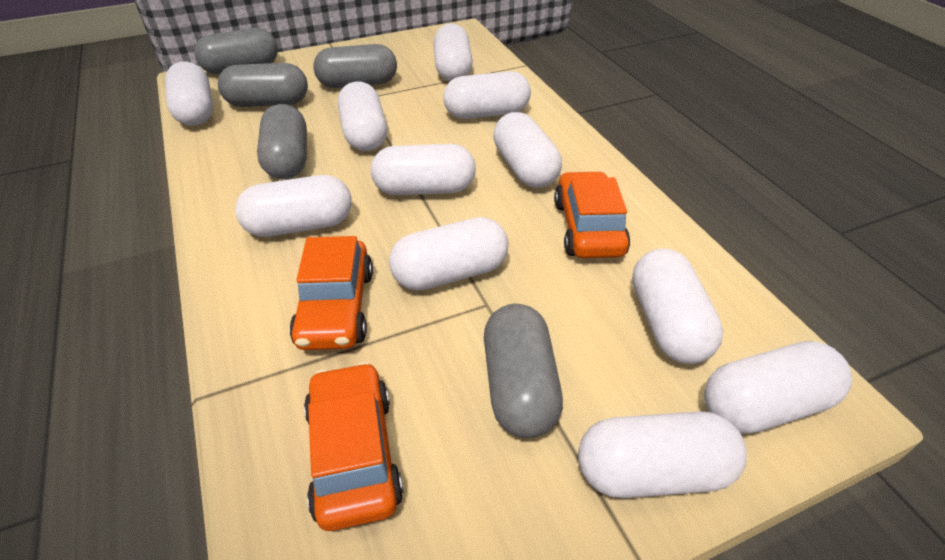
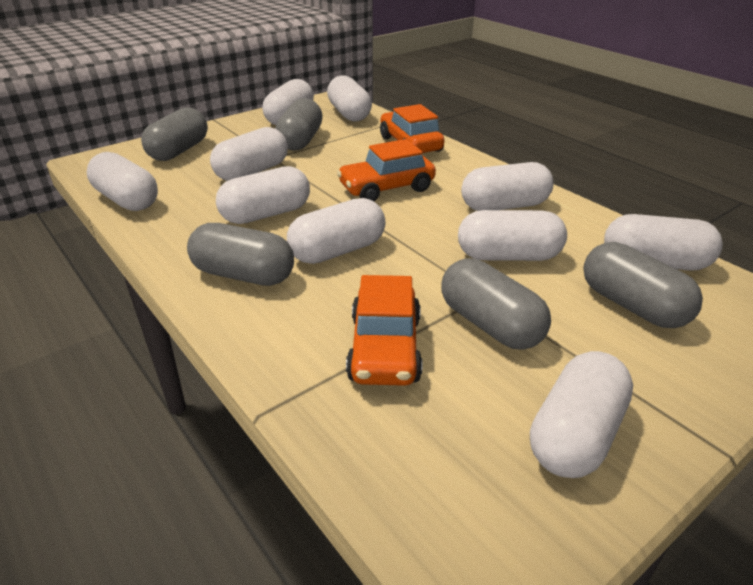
white capsule: 11 -> 10

